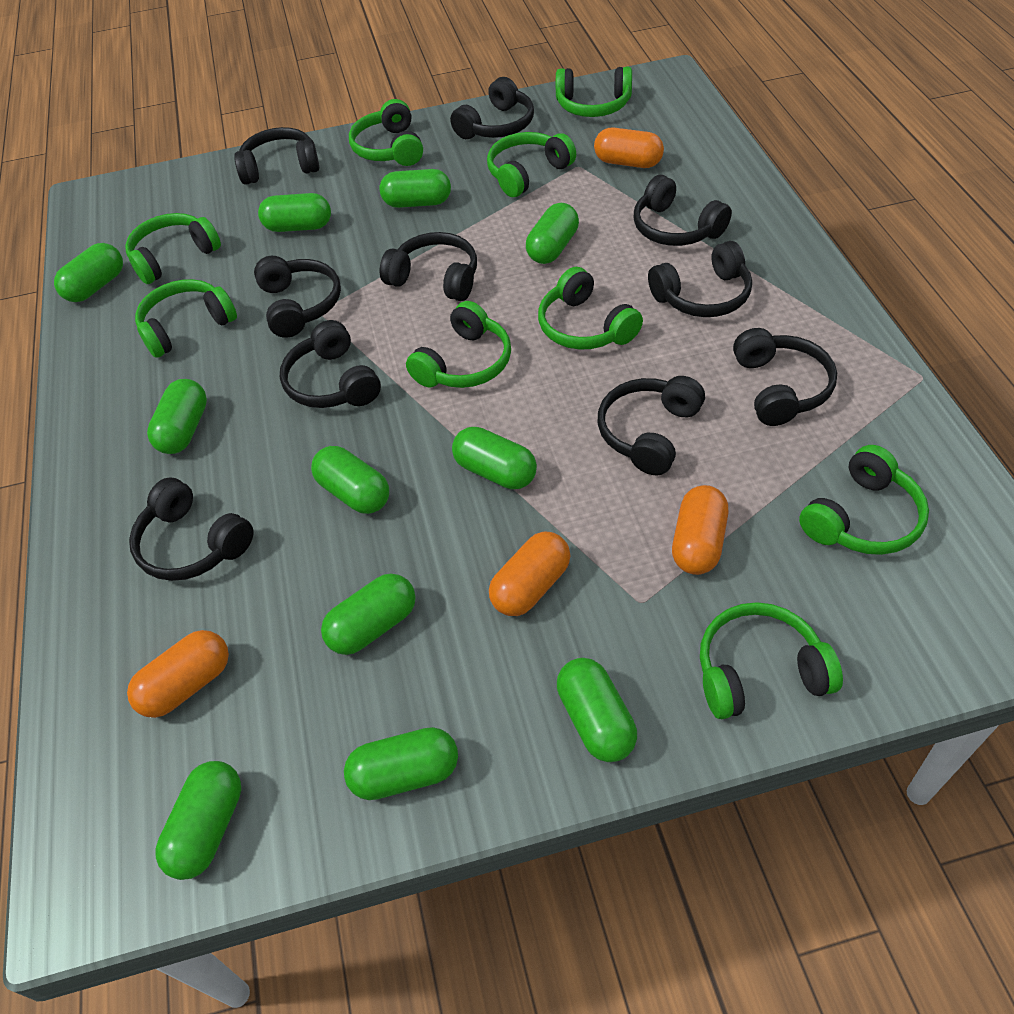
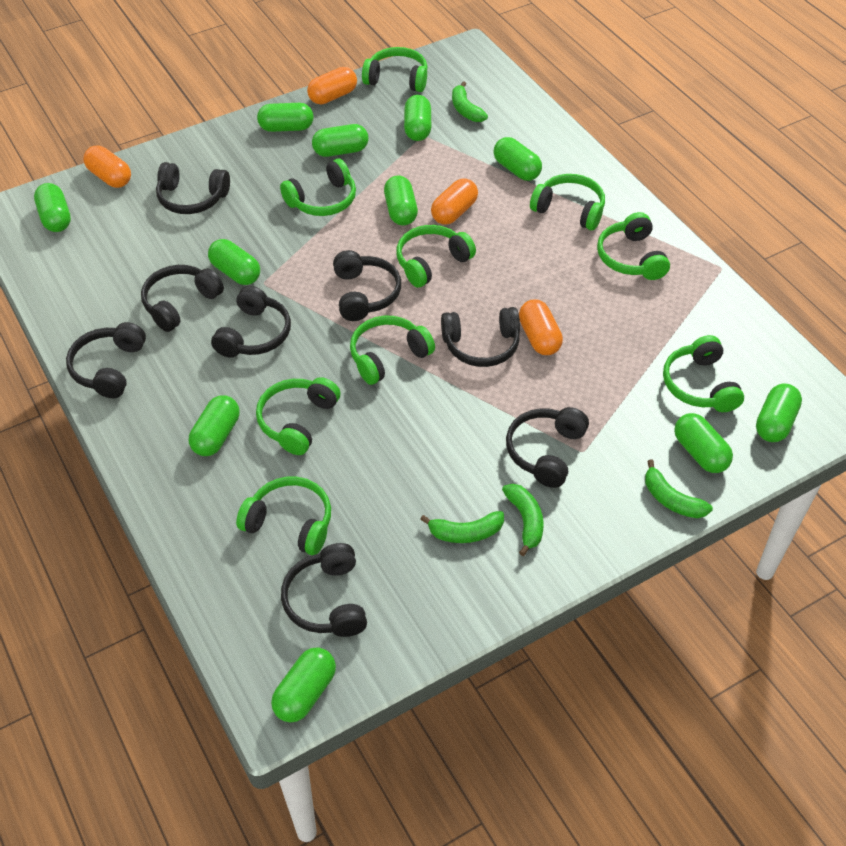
black headphones: 10 -> 8
green banana: 0 -> 4

